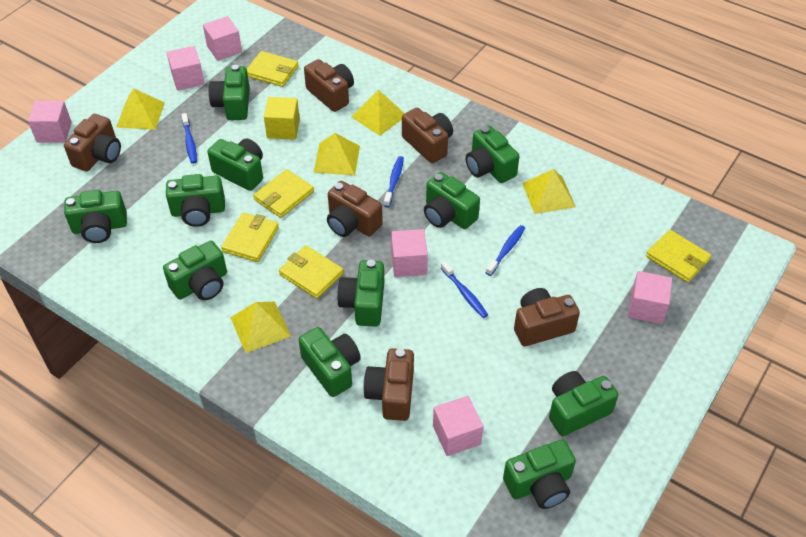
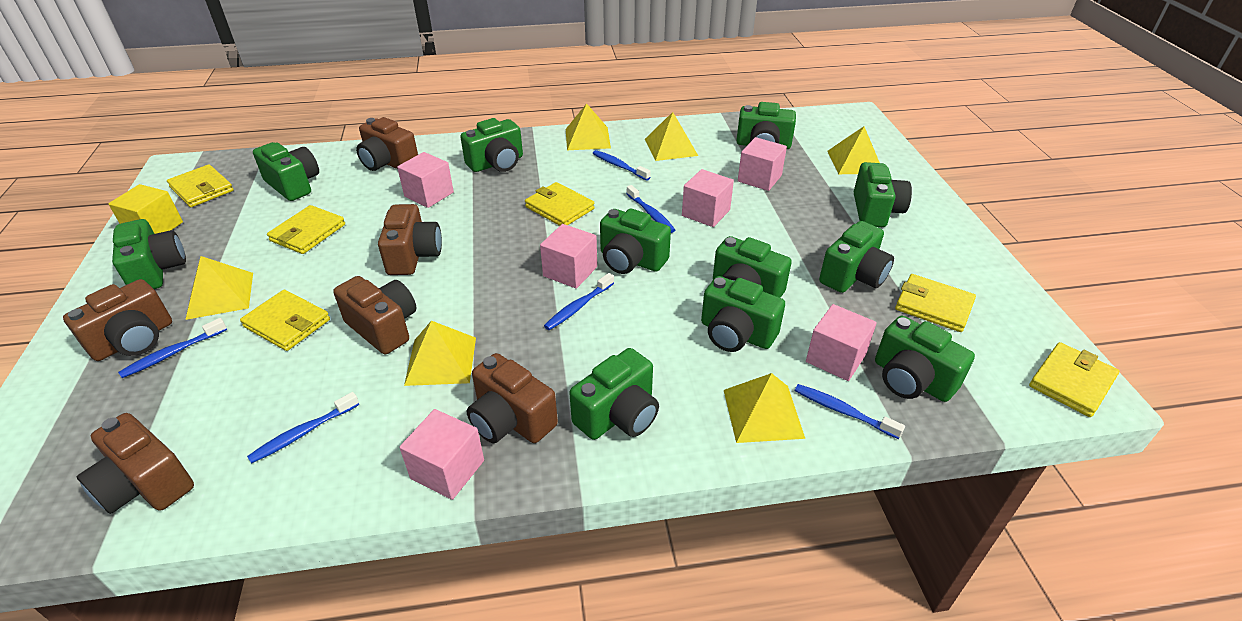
blue toothbrush: 4 -> 6
yellow pyramid: 5 -> 6
yellow wallet: 5 -> 6

